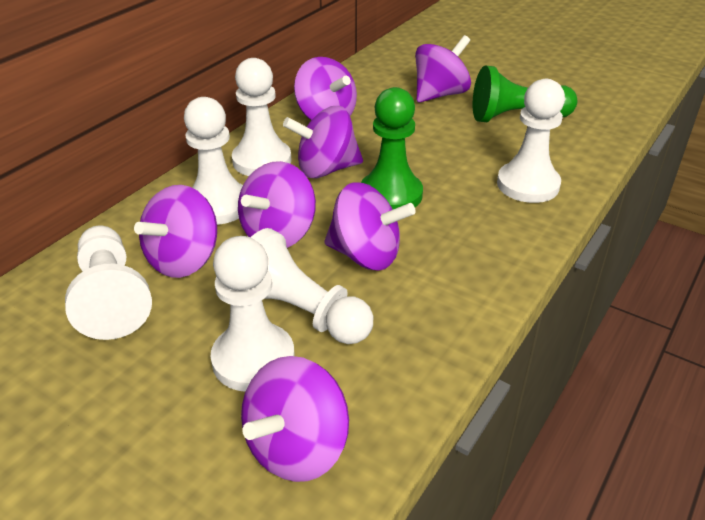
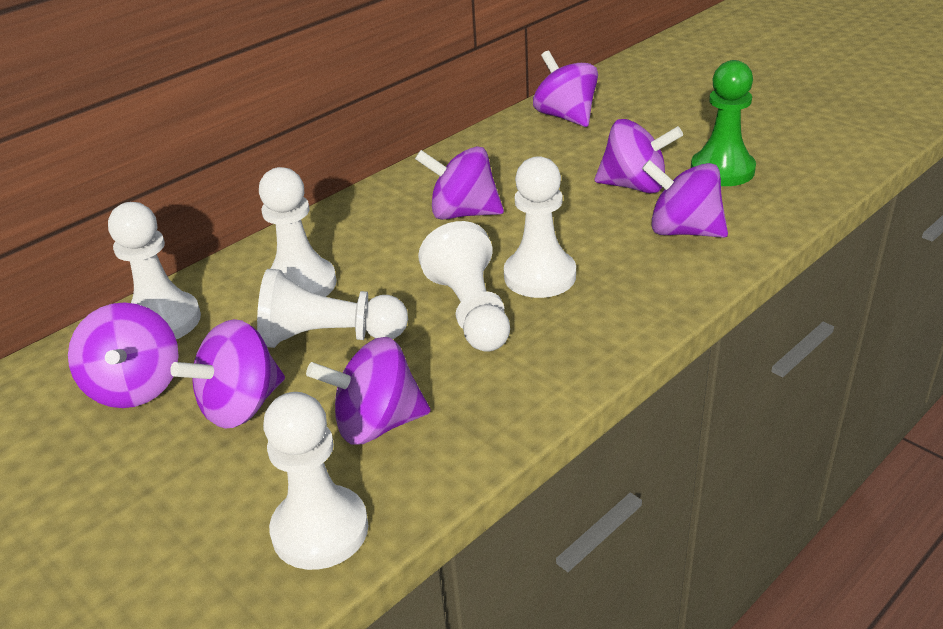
green pawn: 2 -> 1

